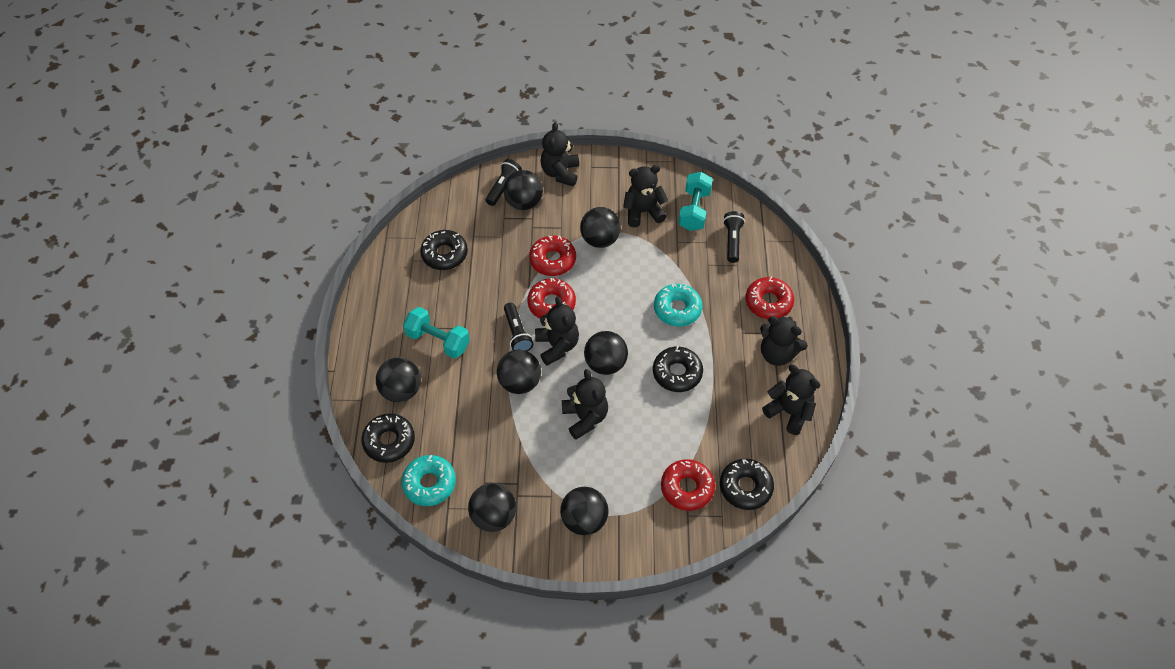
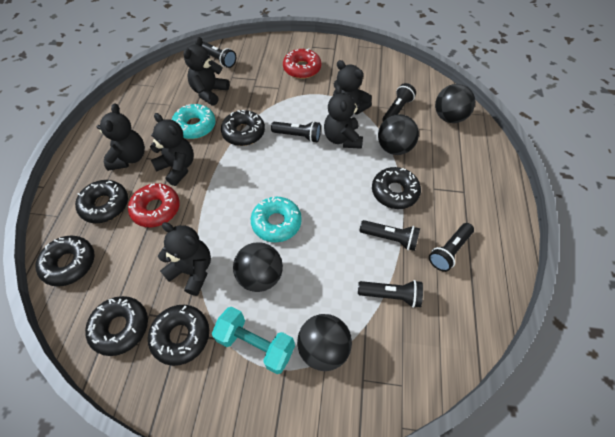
black ball: 7 -> 4
black donut: 4 -> 6
black flashlight: 3 -> 6
red donut: 4 -> 2
turquoise dumbbell: 2 -> 1

